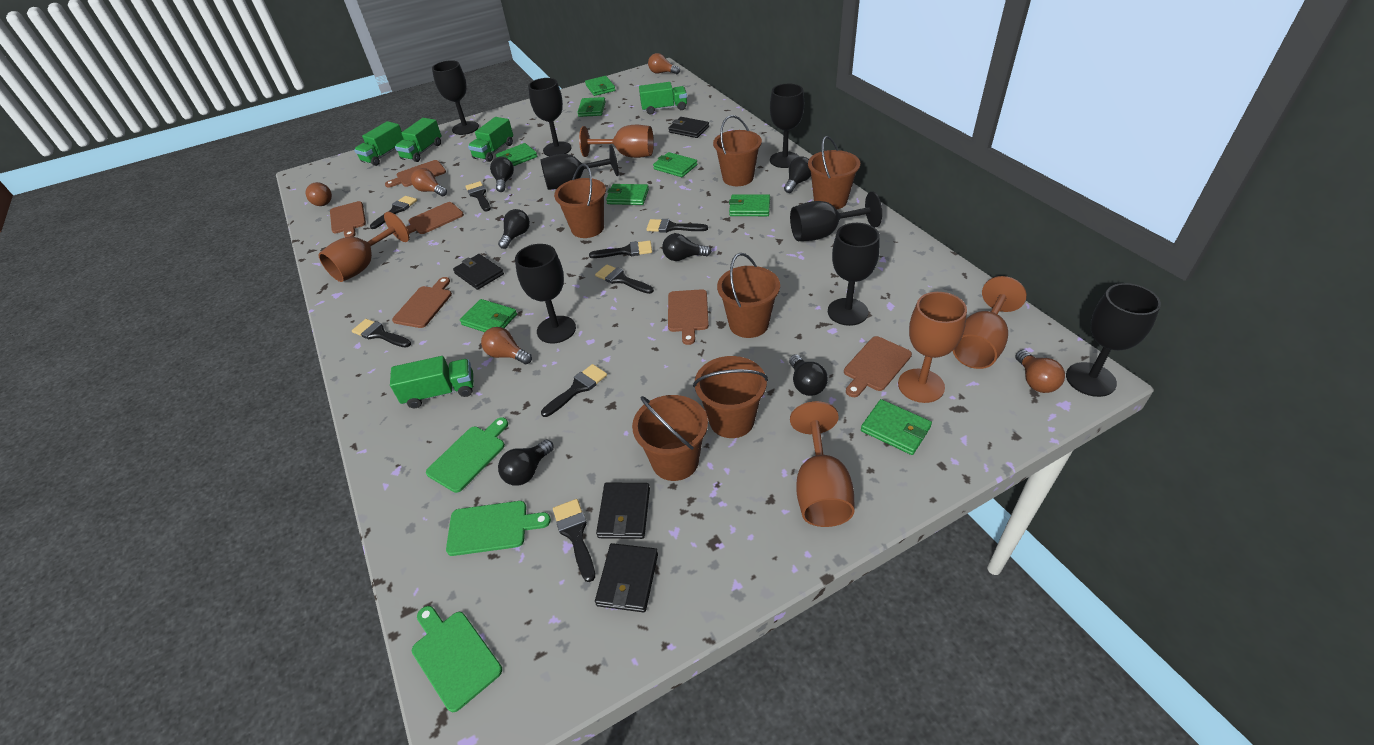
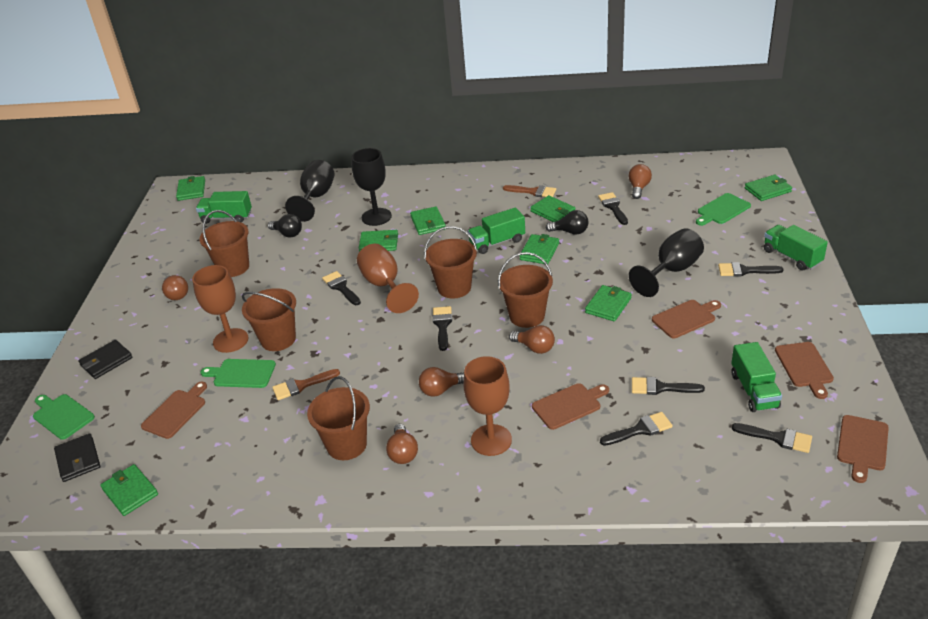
black brush: 8 -> 7
black goblet: 8 -> 3
black light bulb: 6 -> 2
black wallet: 4 -> 2
brown brush: 0 -> 2
brown bucket: 6 -> 5
brown cutting board: 6 -> 5
brown goblet: 5 -> 3
green truck: 5 -> 4

